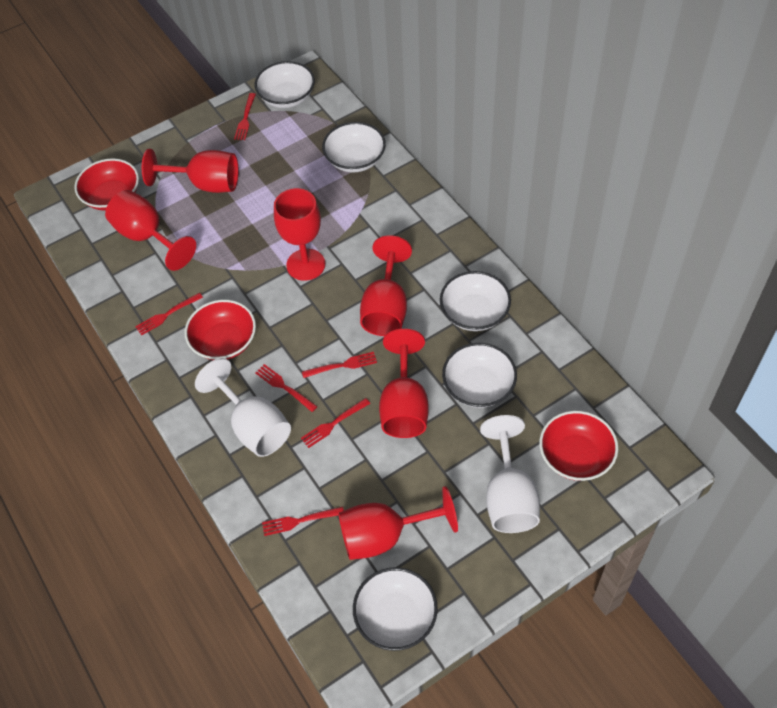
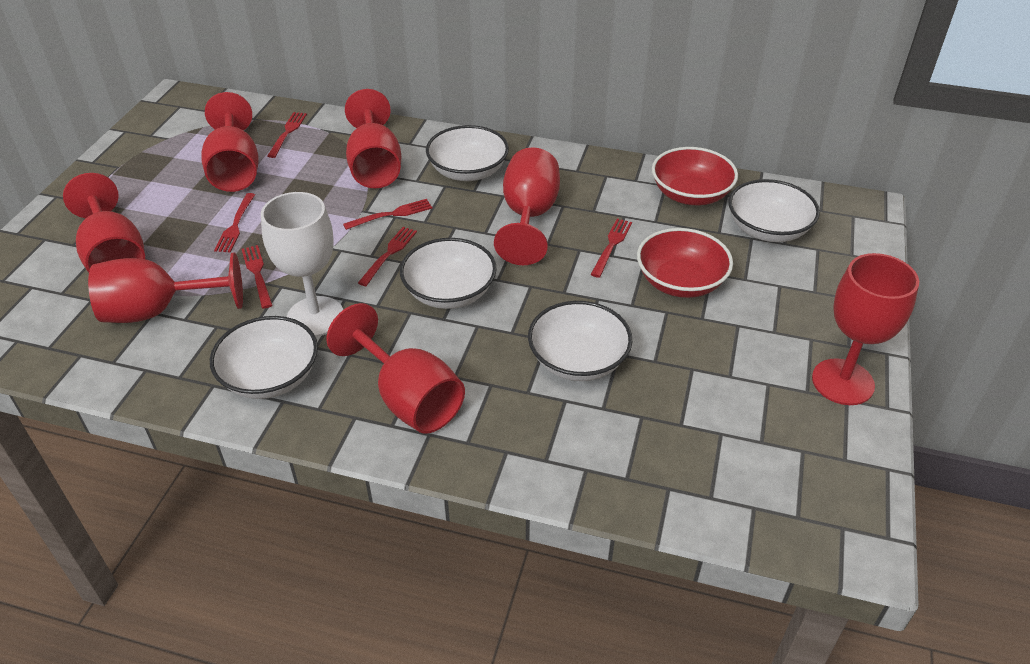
red bowl: 3 -> 2
red goblet: 6 -> 7
white goblet: 2 -> 1

